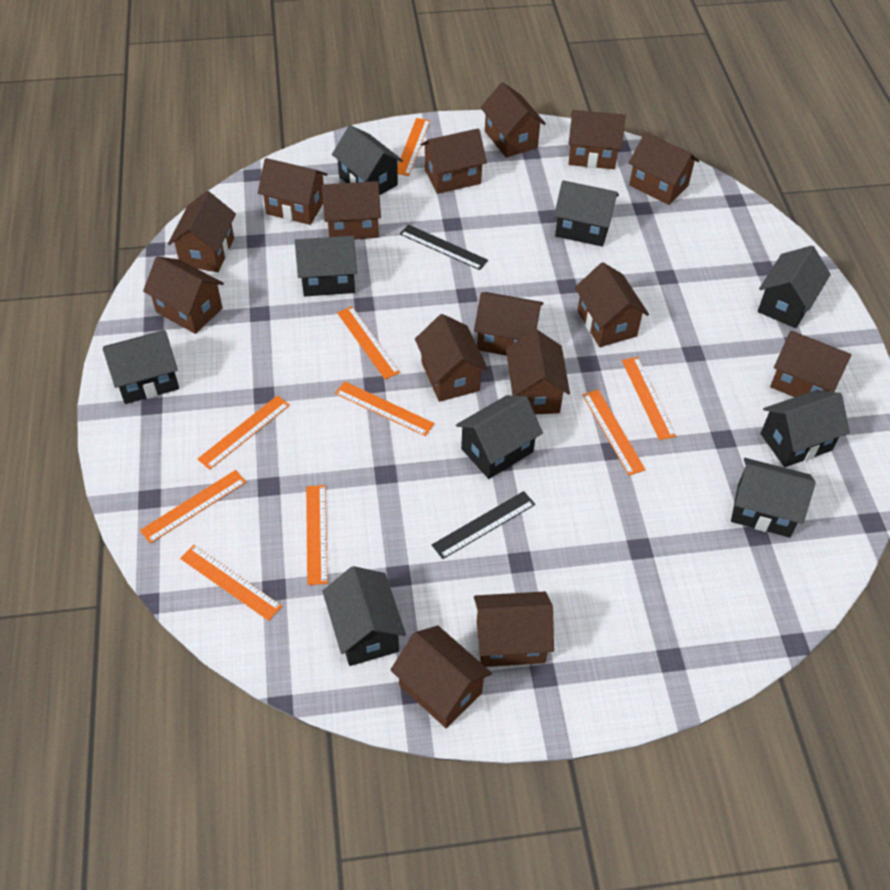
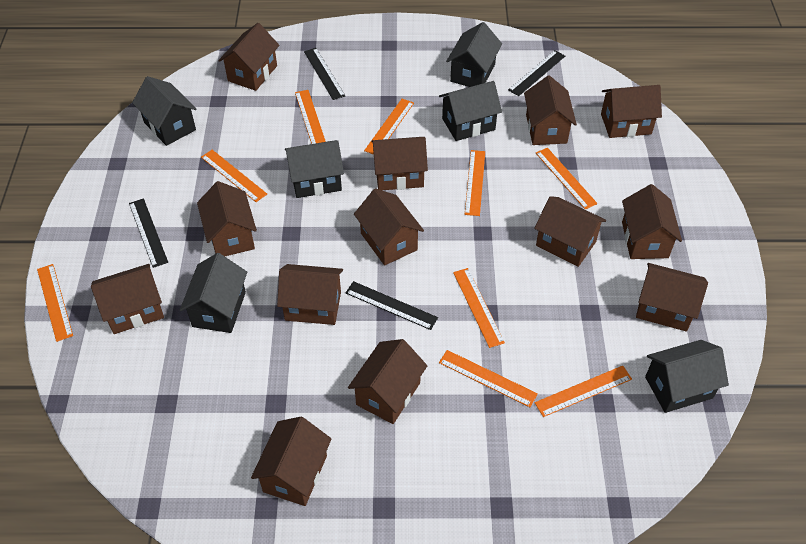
black house: 9 -> 6
black ruler: 2 -> 4
brown house: 15 -> 13

